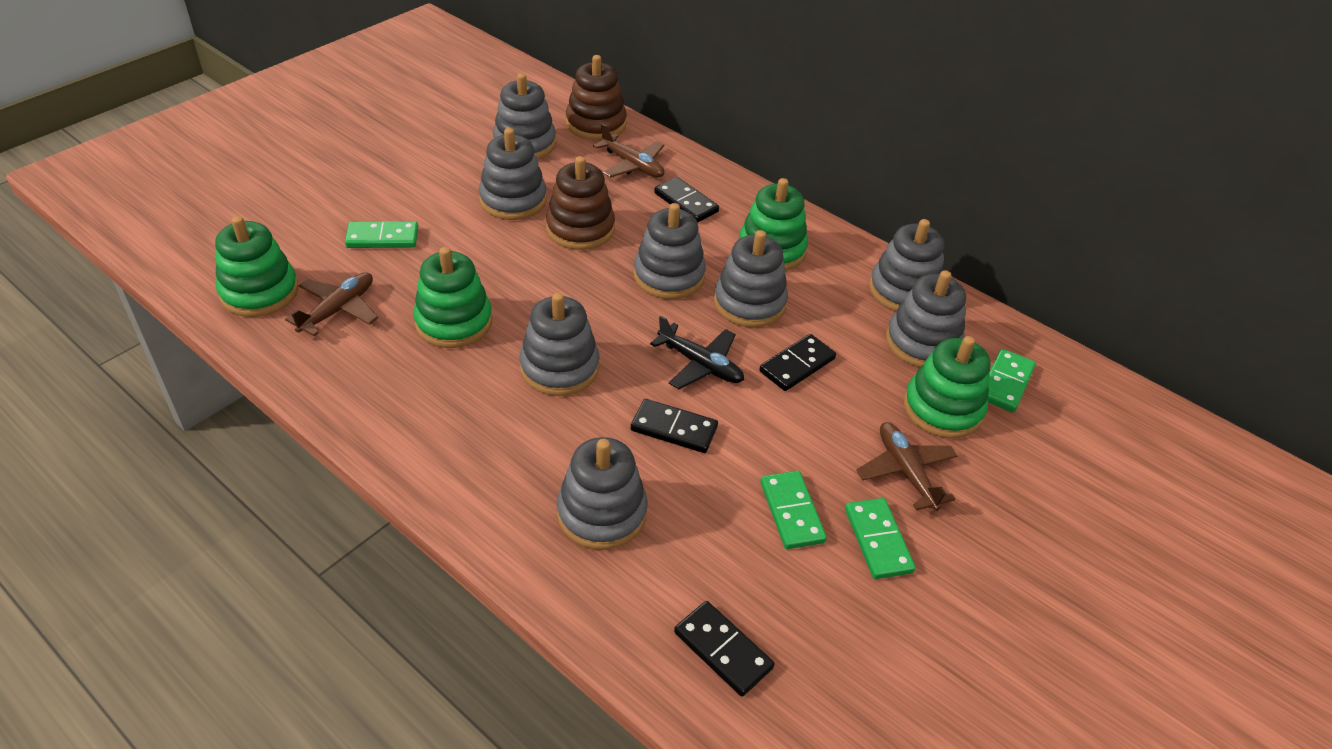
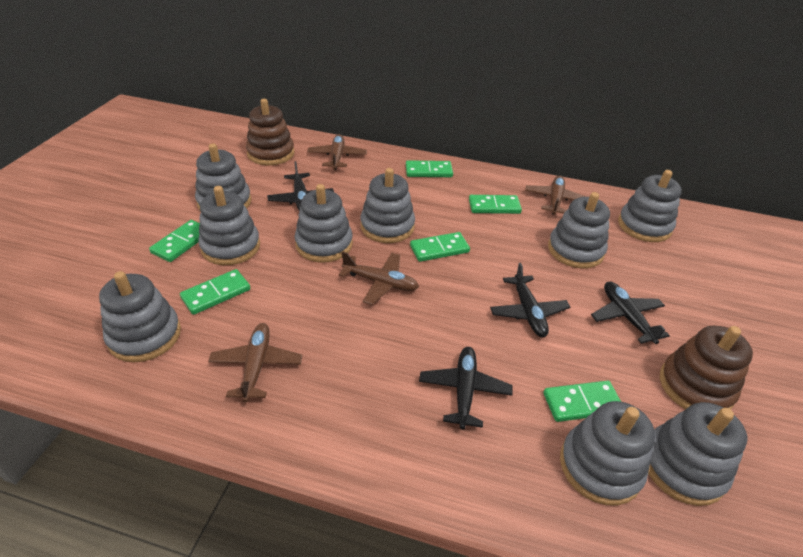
black domino: 4 -> 0
black plane: 1 -> 4
brown plane: 3 -> 4
green domino: 4 -> 6
green stacking toy: 4 -> 0
grey stacking toy: 8 -> 9

